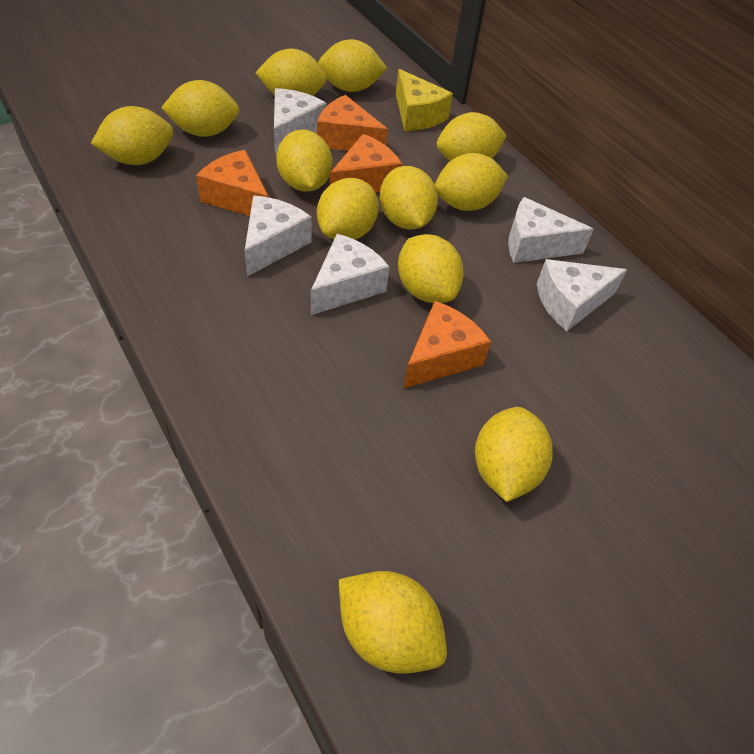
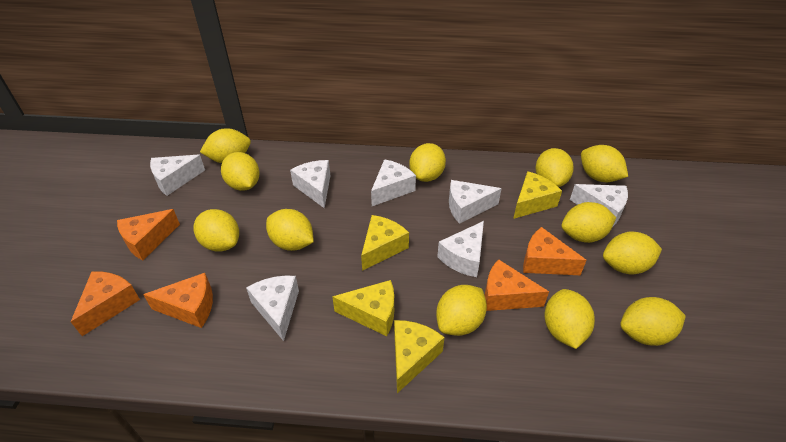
orange cheese: 4 -> 5
white cheese: 5 -> 7
yellow cheese: 1 -> 4

